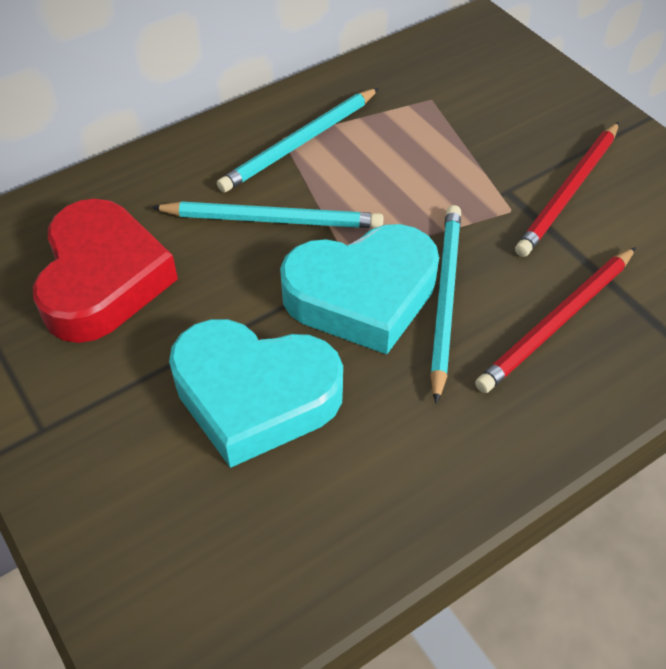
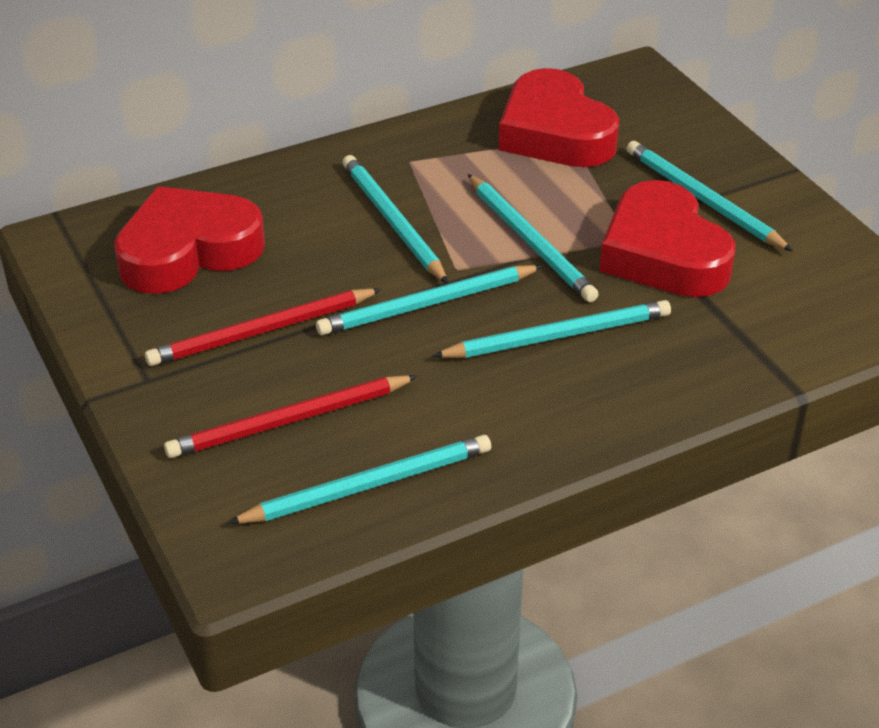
red heart: 1 -> 3
turquoise heart: 2 -> 0
turquoise pencil: 3 -> 6

